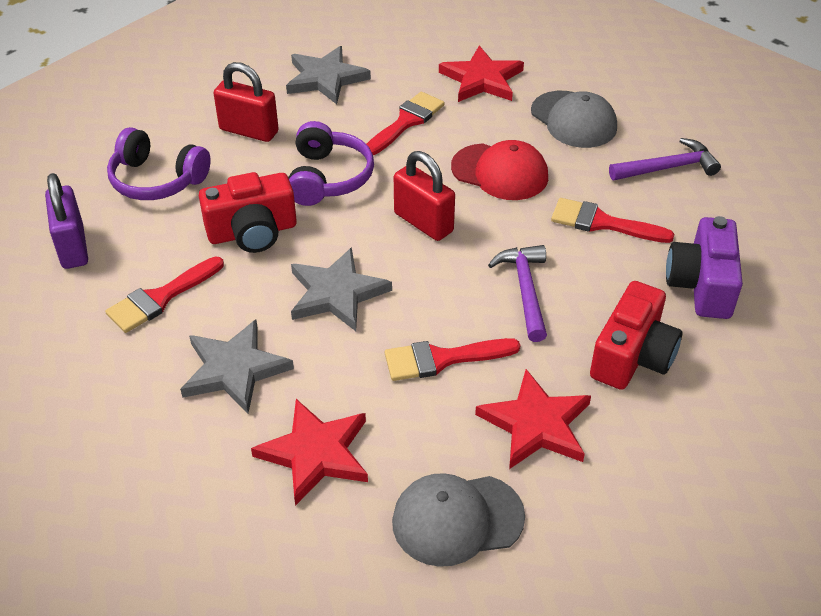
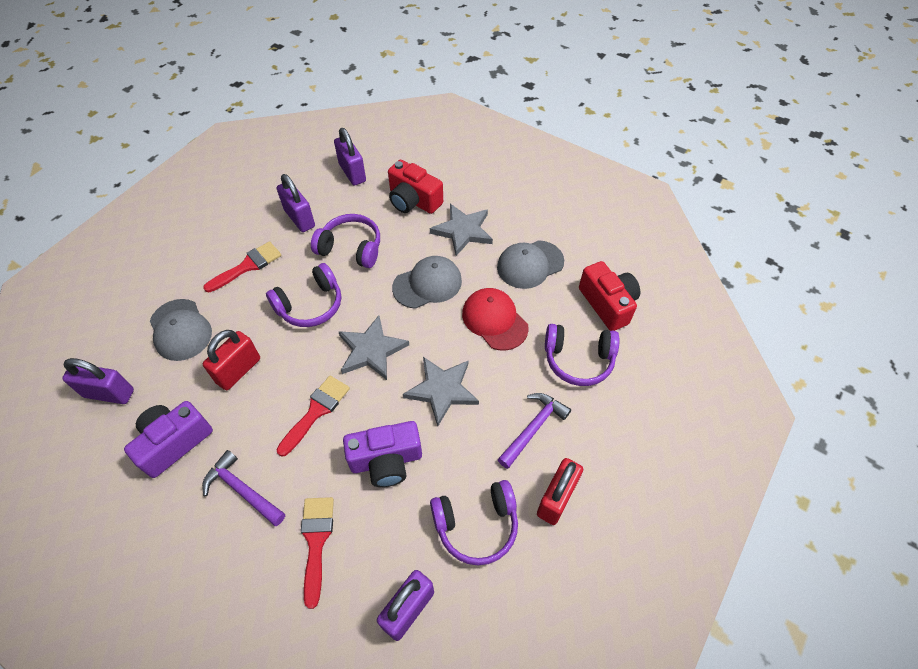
grey cap: 2 -> 3
purple camera: 1 -> 2
purple headphones: 2 -> 4
purple padlock: 1 -> 4
red brush: 4 -> 3
red star: 3 -> 0

